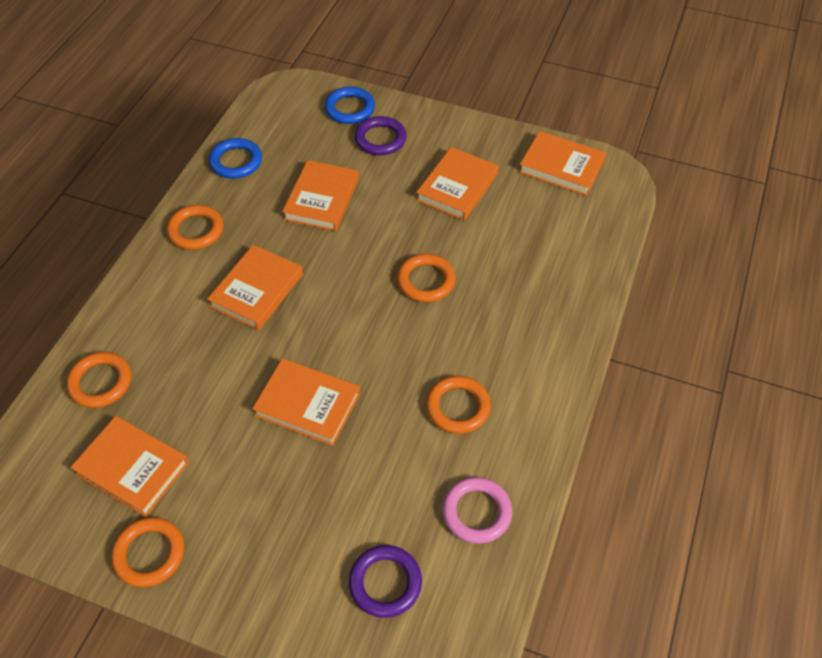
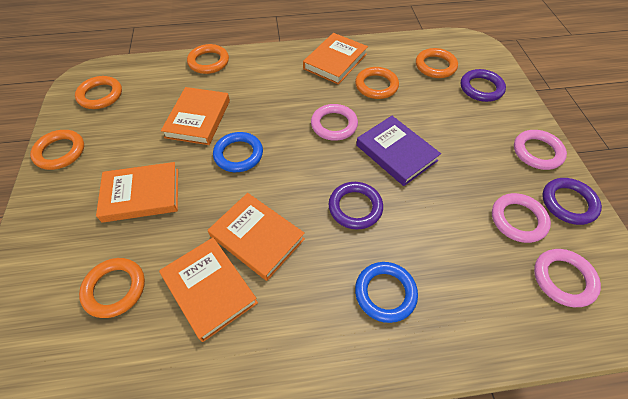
orange book: 6 -> 5
orange ring: 5 -> 6
pink ring: 1 -> 4
purple book: 0 -> 1
purple ring: 2 -> 3

